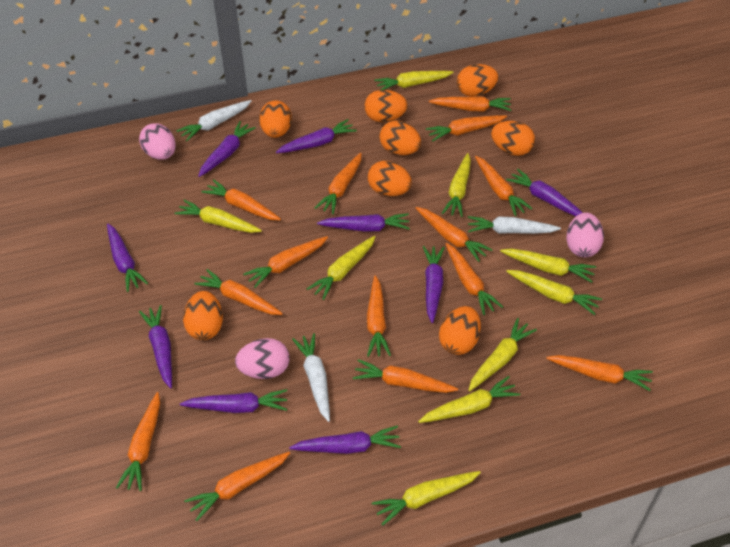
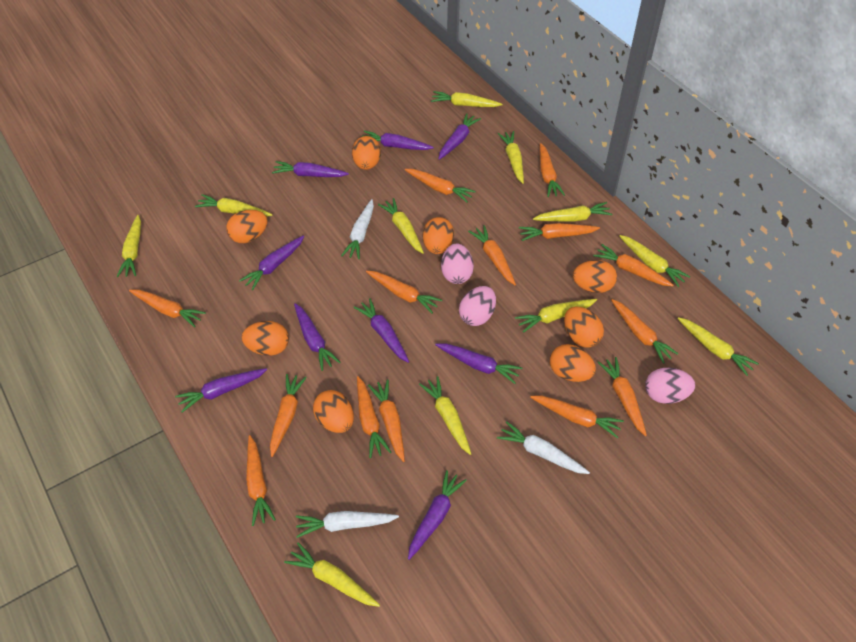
yellow carrot: 9 -> 11

